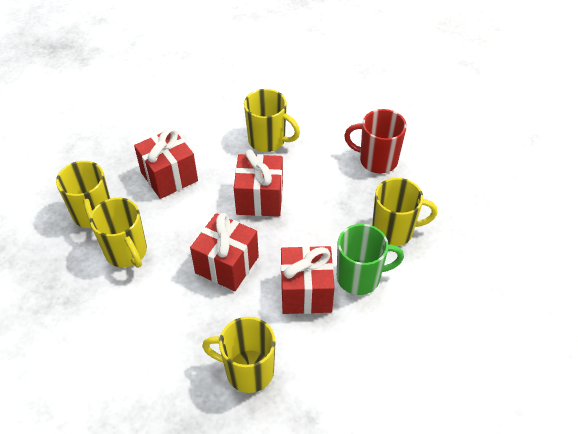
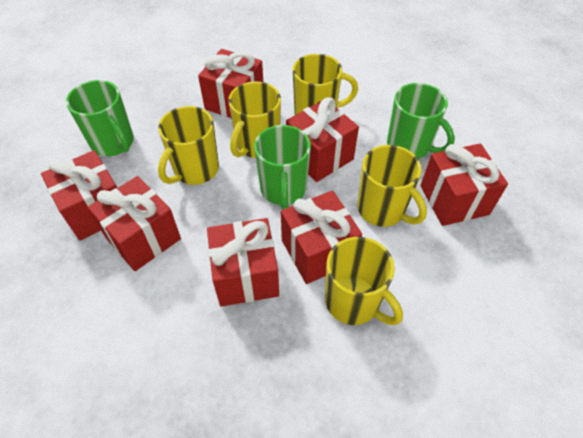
green mug: 1 -> 3
red gift: 4 -> 7
red mug: 1 -> 0

